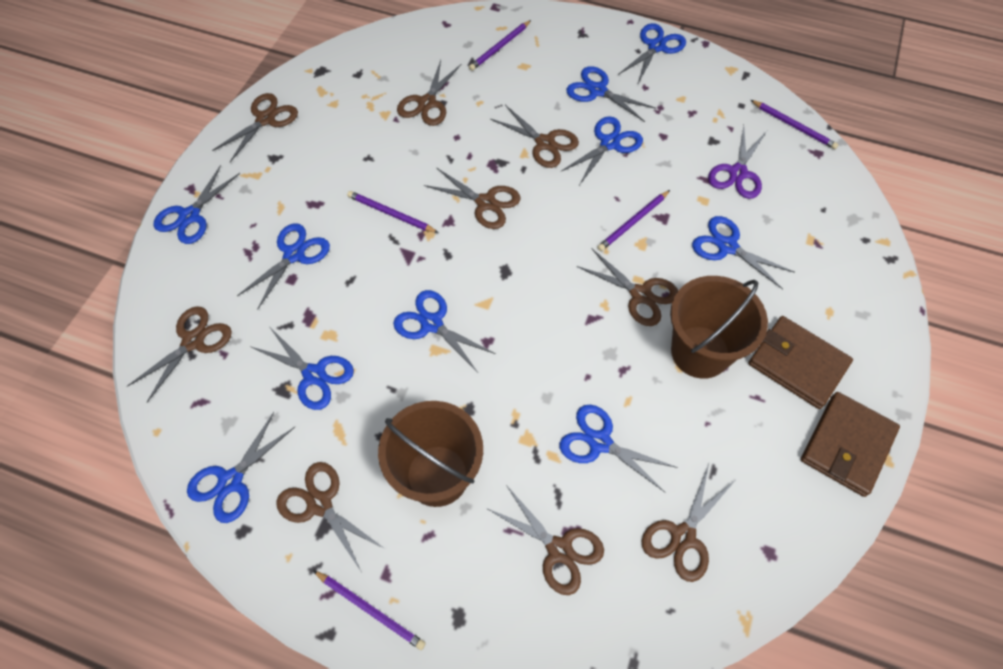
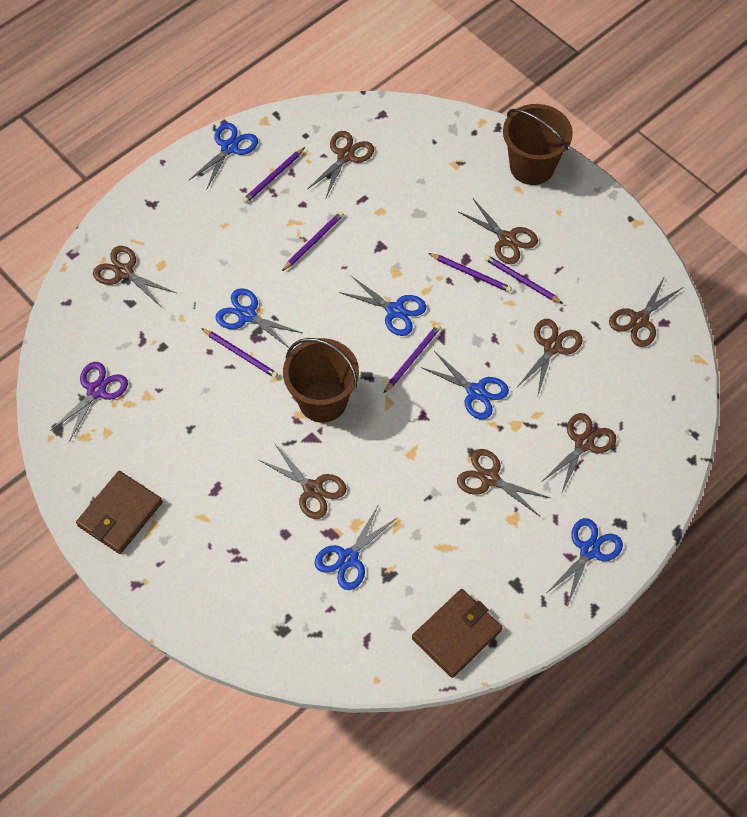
blue scissors: 10 -> 6
brown scissors: 9 -> 8
purple pencil: 5 -> 6

